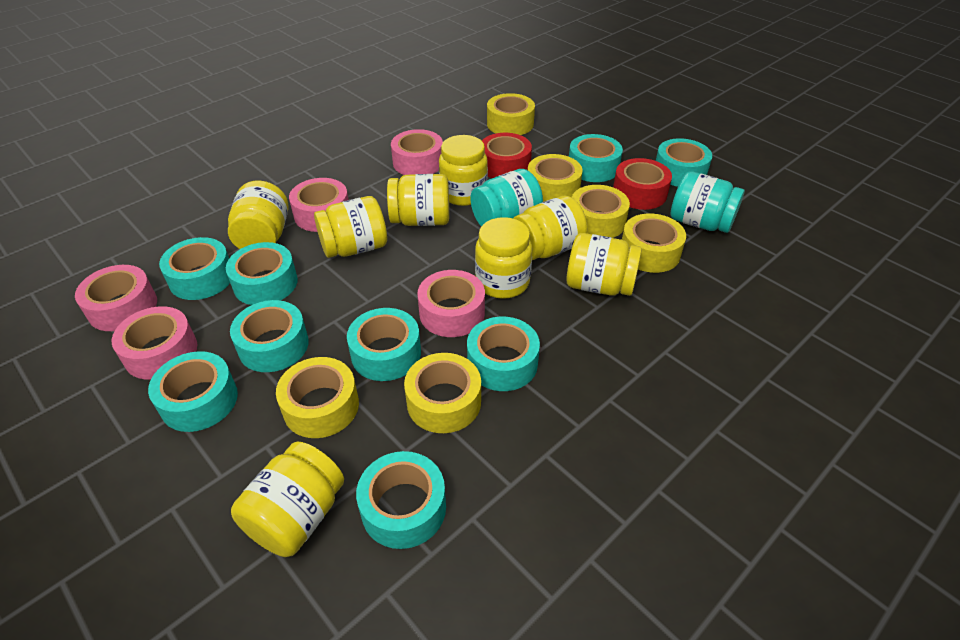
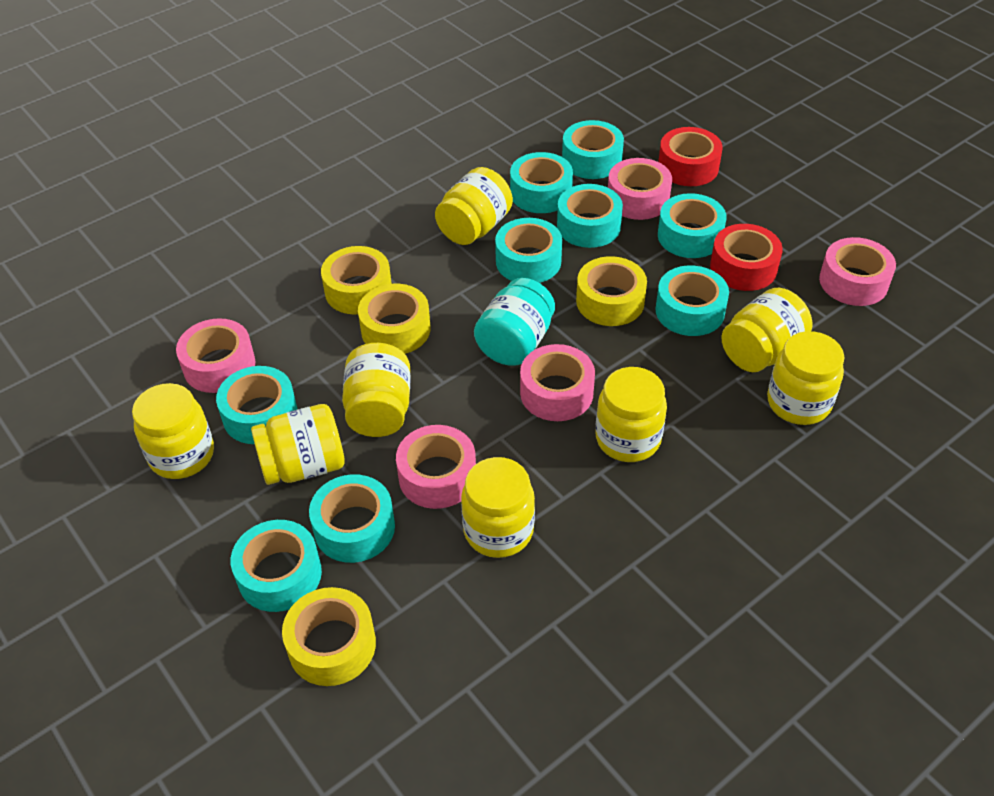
turquoise jar: 2 -> 1
yellow tape: 6 -> 4

